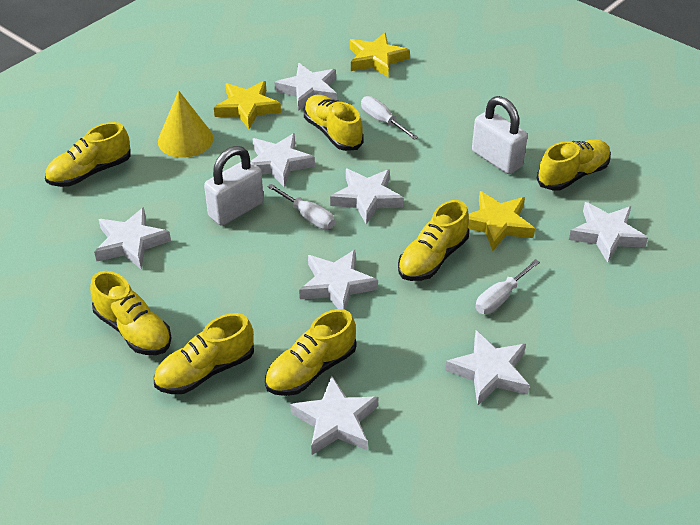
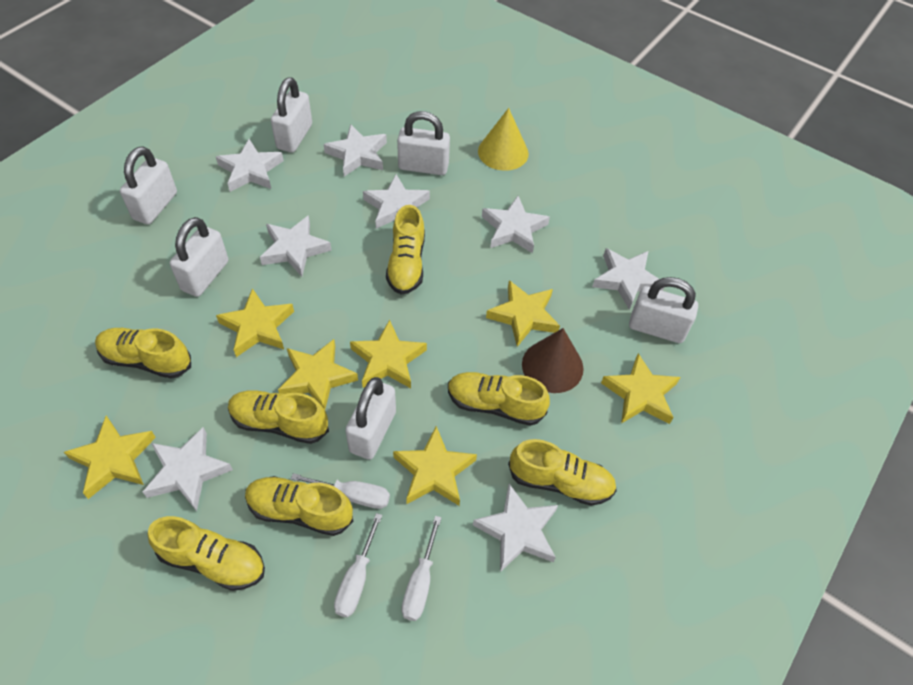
brown cone: 0 -> 1
white padlock: 2 -> 6
yellow star: 3 -> 7

